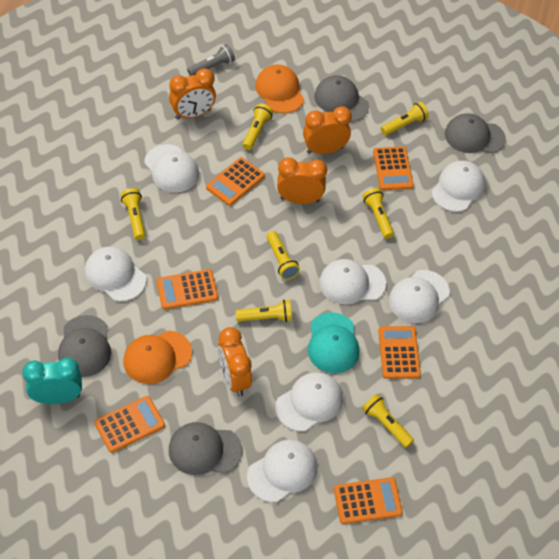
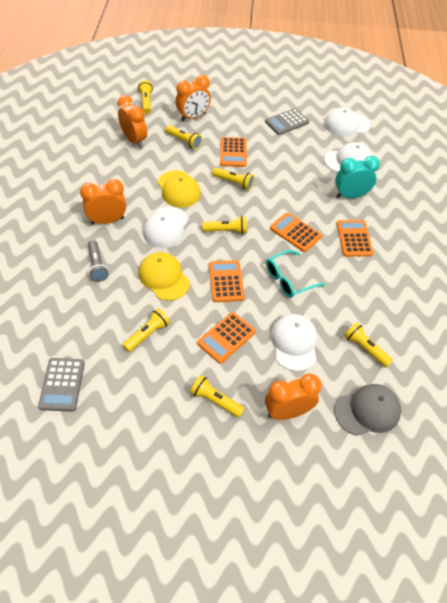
grey calculator: 0 -> 2
grey cap: 4 -> 1
orange calculator: 6 -> 5
orange cap: 2 -> 0
turquoise cap: 1 -> 0
turquoise glasses: 0 -> 1
white cap: 7 -> 4
yellow cap: 0 -> 2

